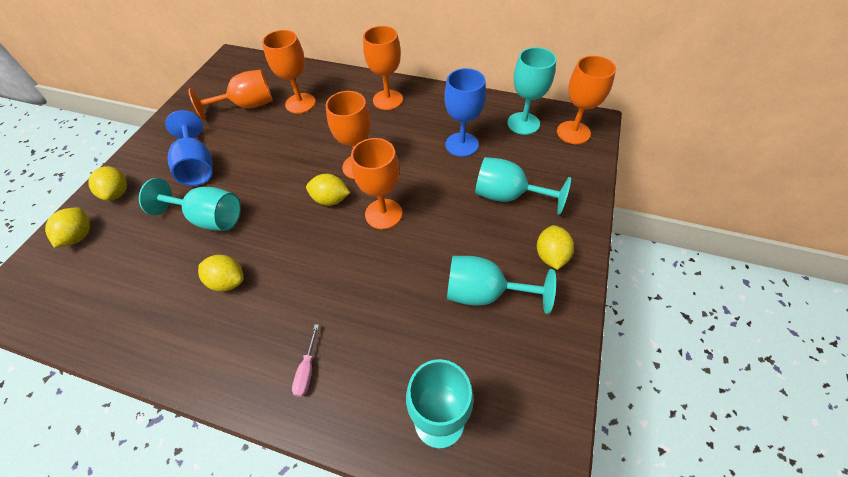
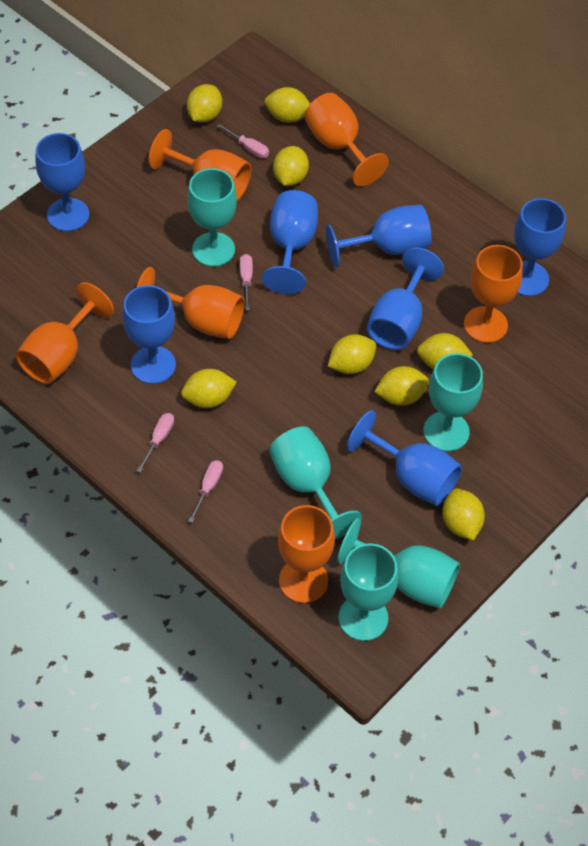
blue goblet: 2 -> 7
pink screwdriver: 1 -> 4
yellow lemon: 5 -> 8

